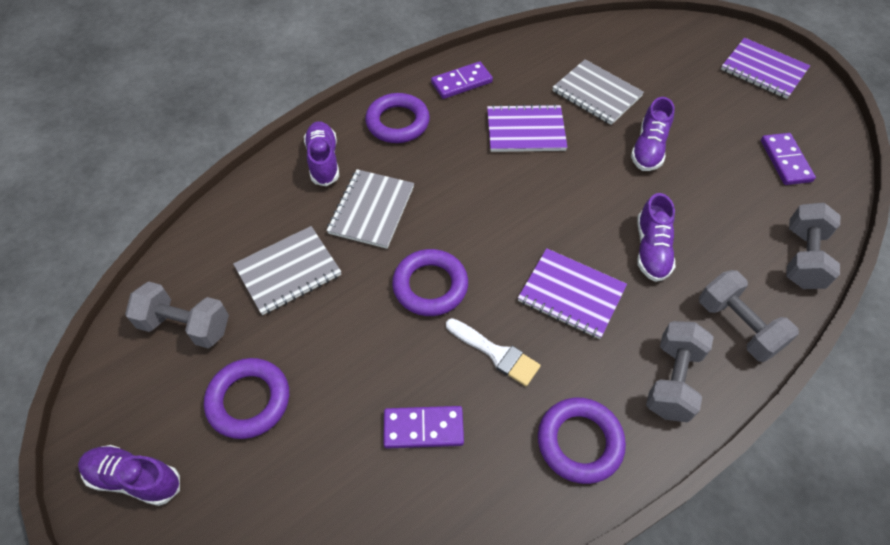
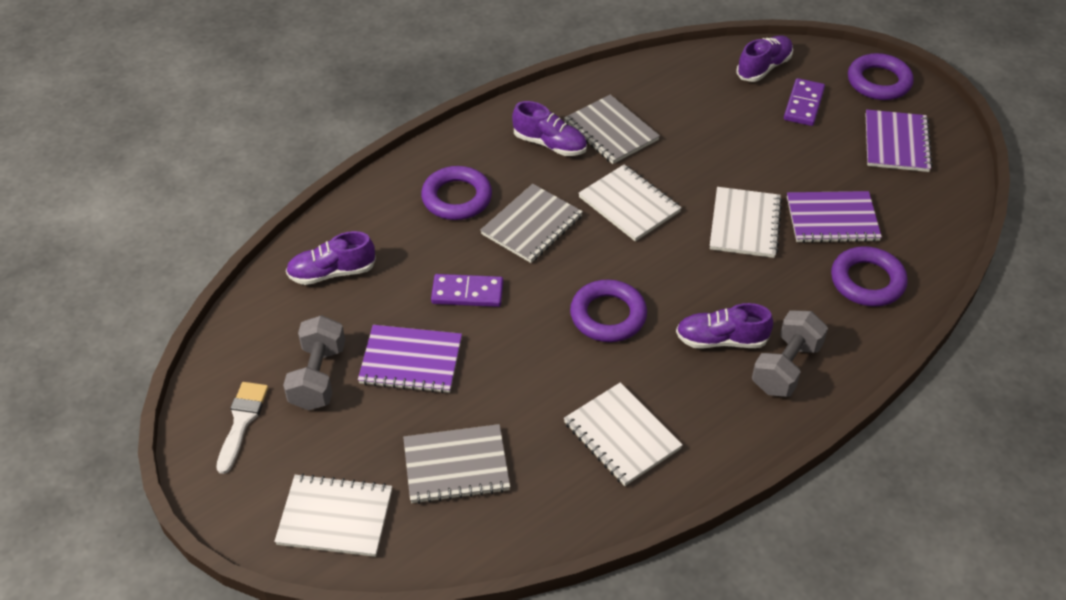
grey dumbbell: 4 -> 2
purple domino: 3 -> 2
white notebook: 0 -> 4

